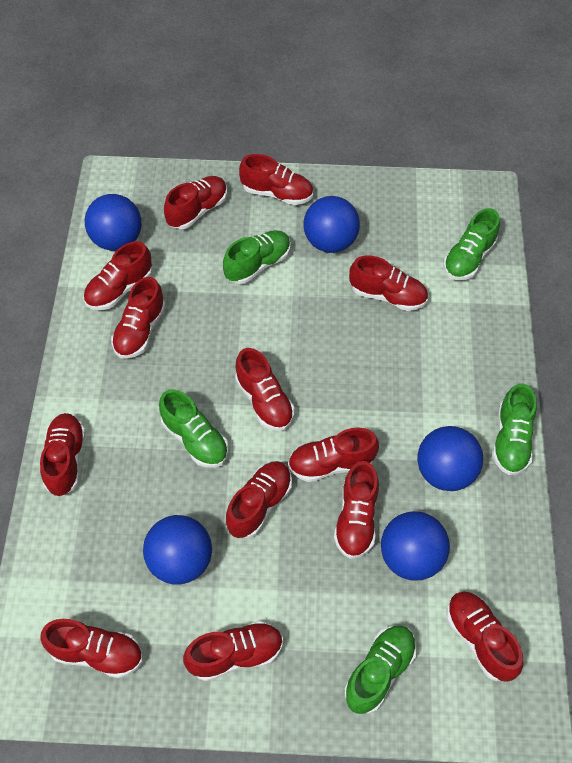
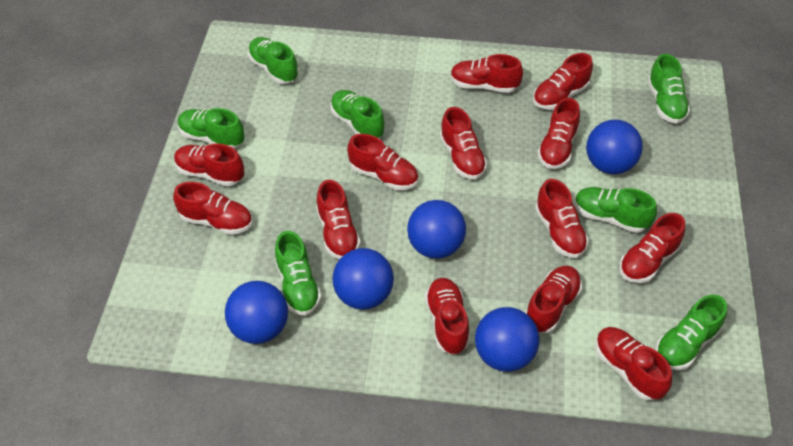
green shoe: 5 -> 7

